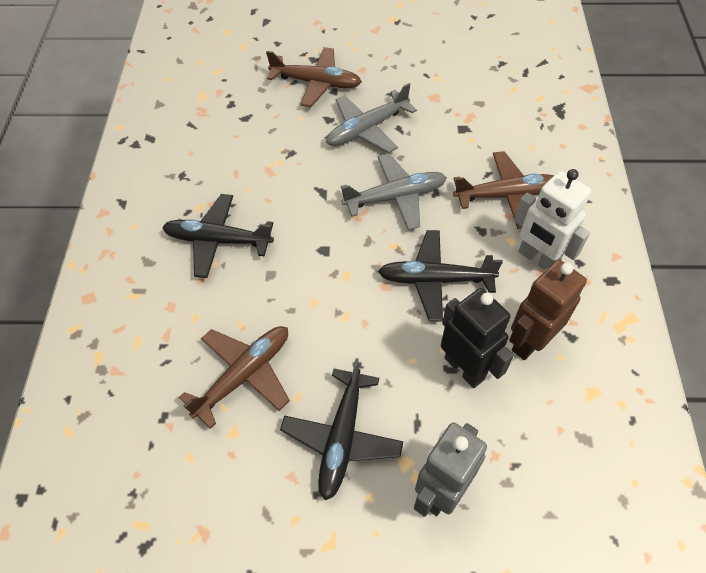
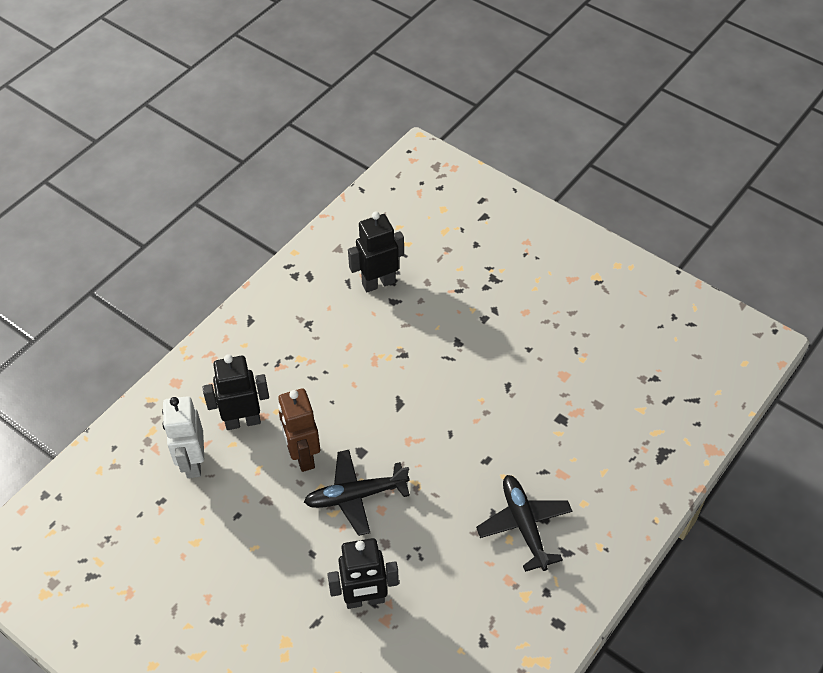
black plane: 3 -> 2
black robot: 1 -> 3
brown plane: 3 -> 0
grey plane: 2 -> 0
grey robot: 1 -> 0

